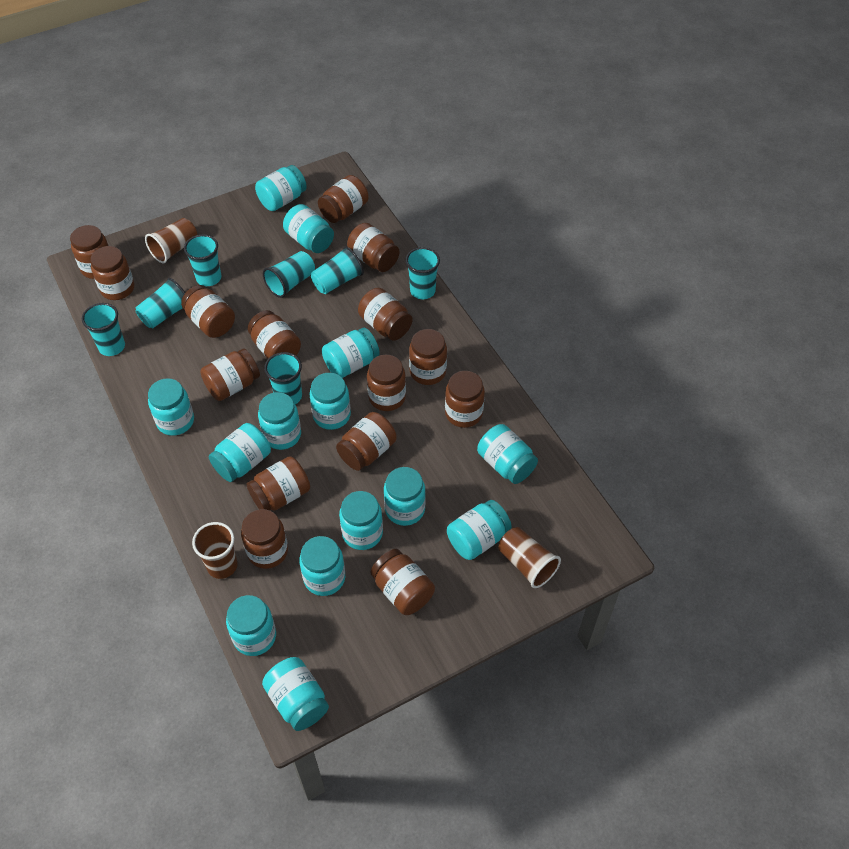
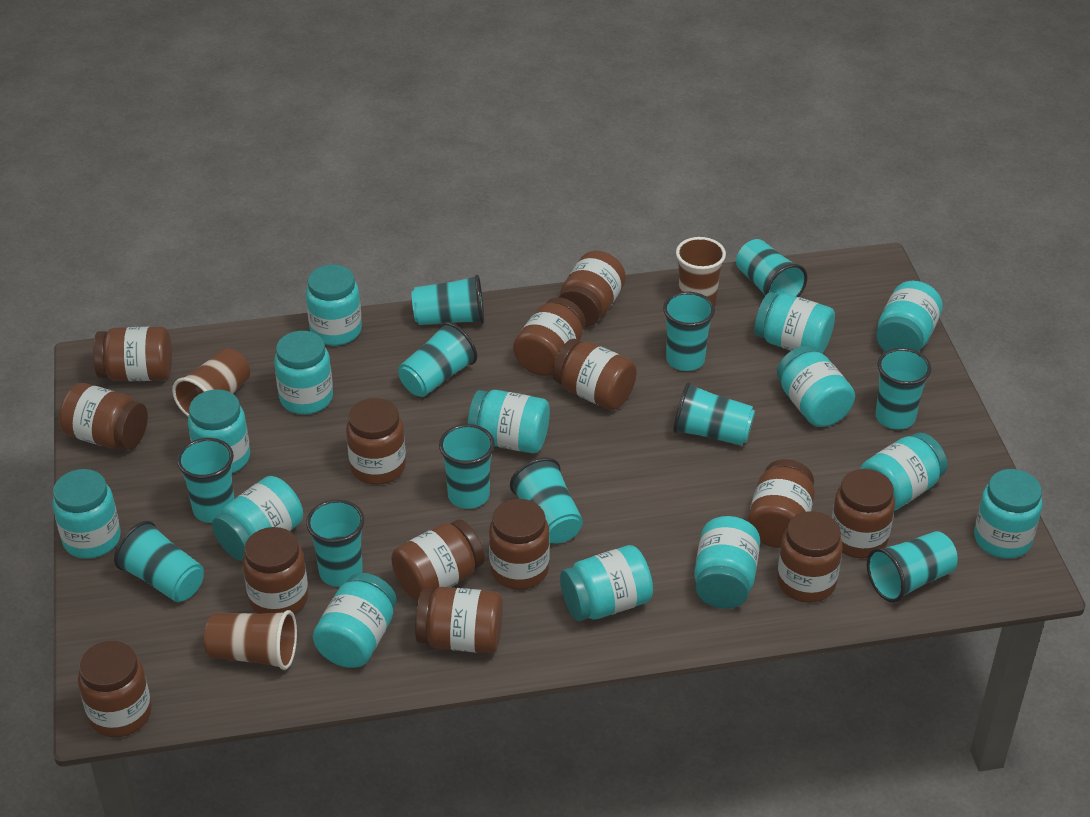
brown jar: 15 -> 14
turquoise cup: 7 -> 12

